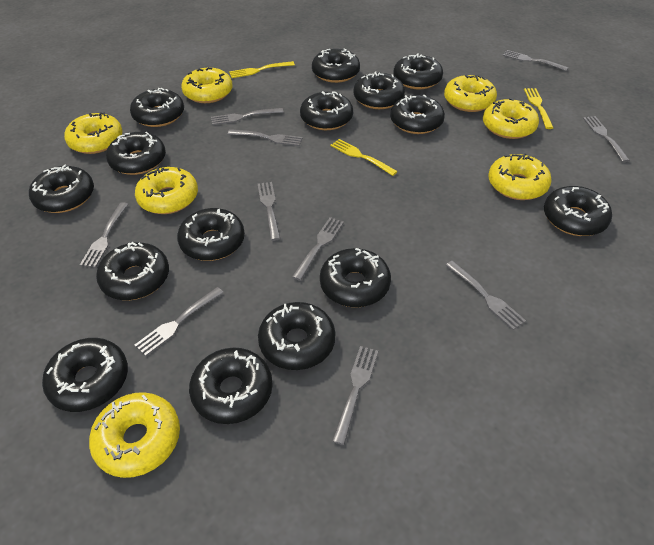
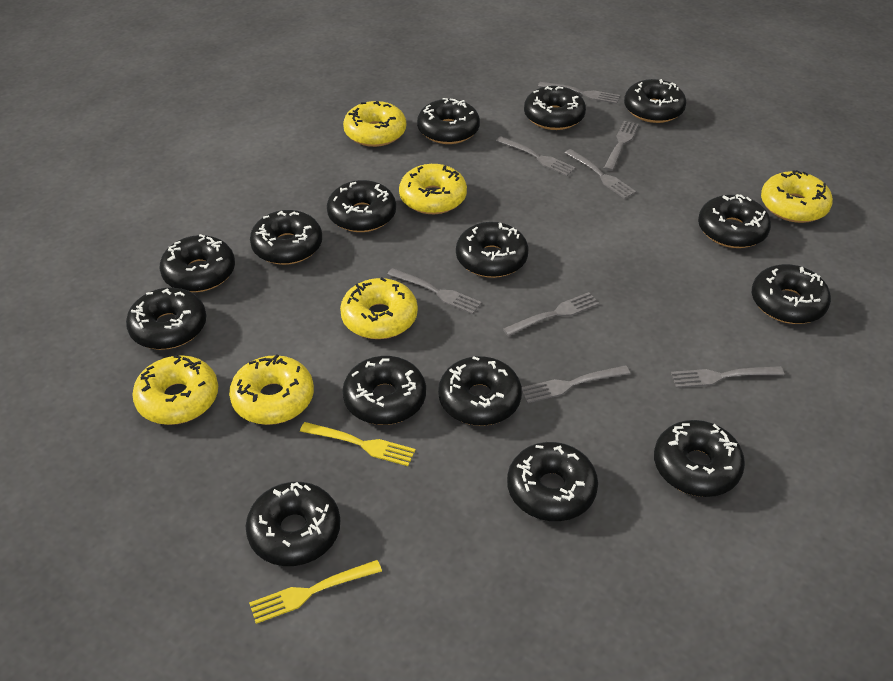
grey fork: 10 -> 8
yellow donut: 7 -> 6
yellow fork: 3 -> 2

